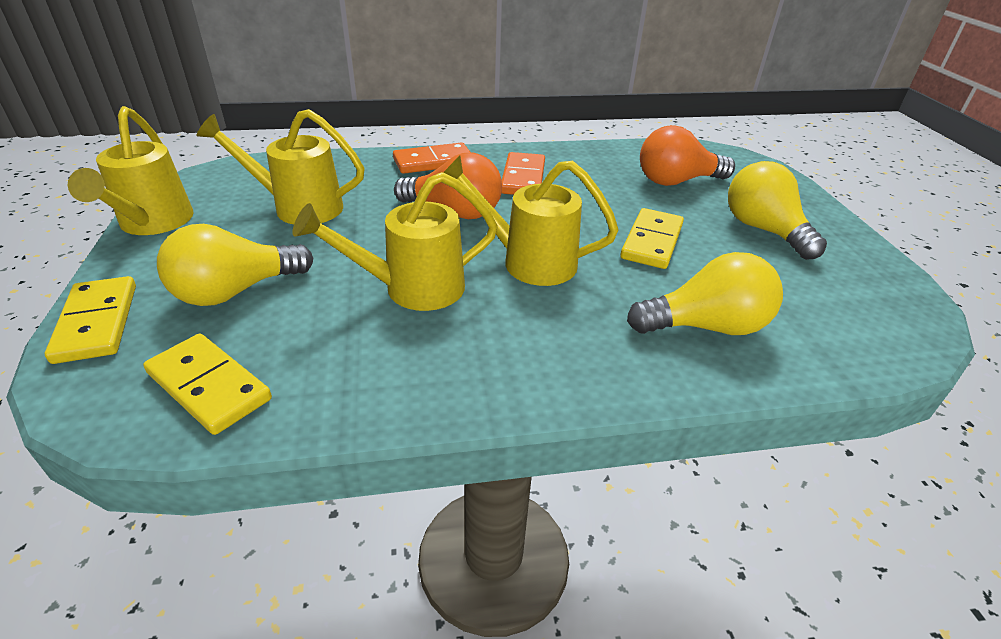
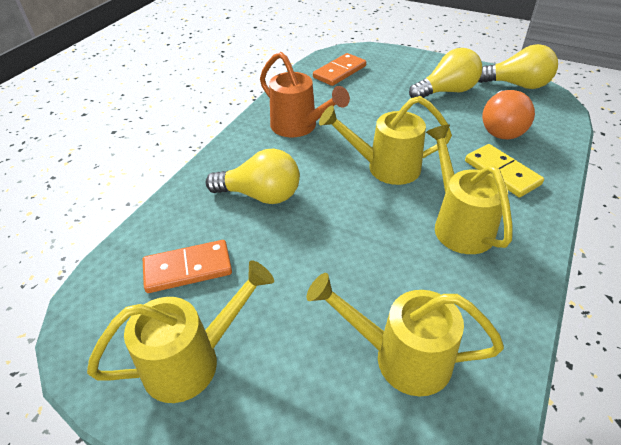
orange light bulb: 2 -> 1
orange watering can: 0 -> 1
yellow domino: 3 -> 1

